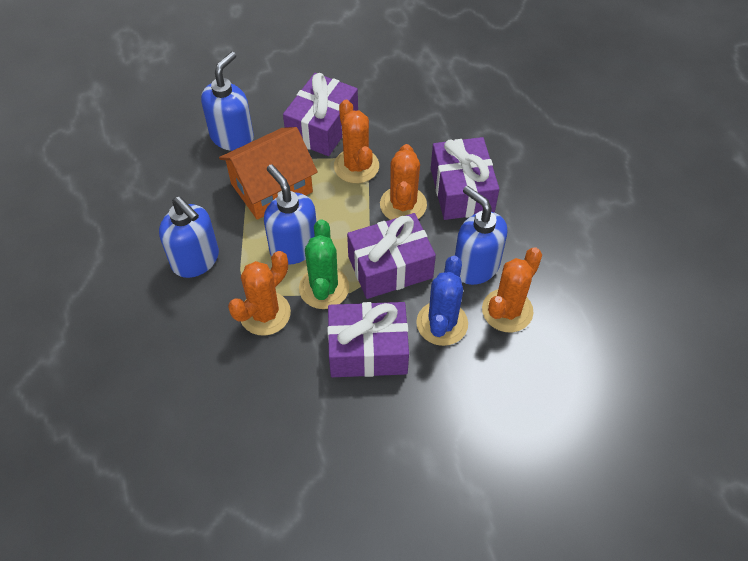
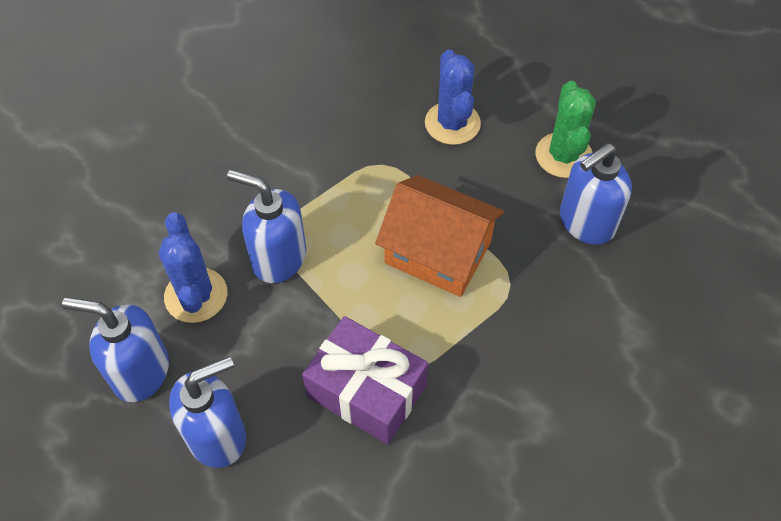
blue cactus: 1 -> 2
orange cactus: 4 -> 0
purple gift: 4 -> 1

